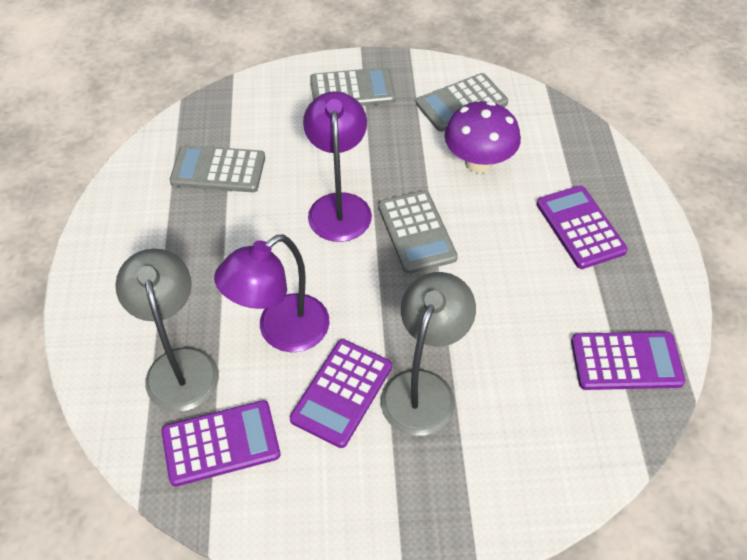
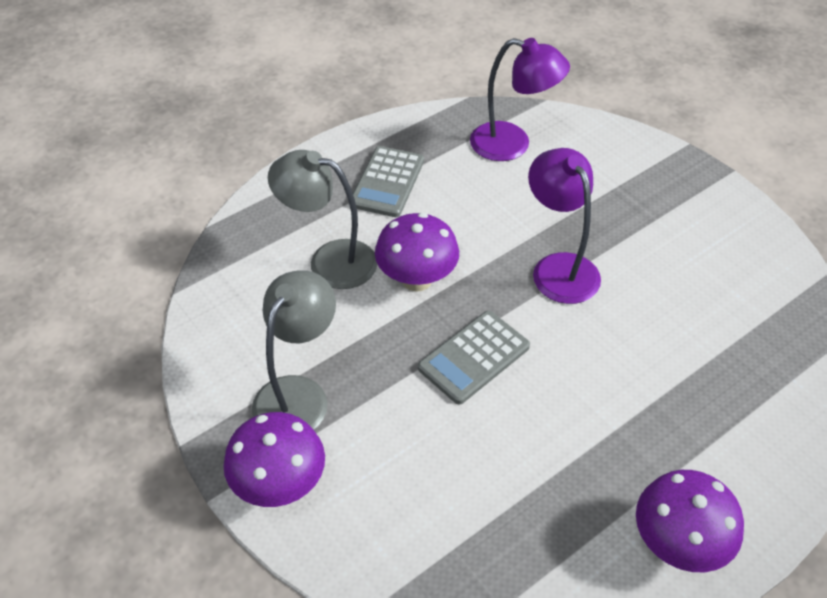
grey calculator: 4 -> 2
purple calculator: 4 -> 0
purple mushroom: 1 -> 3

